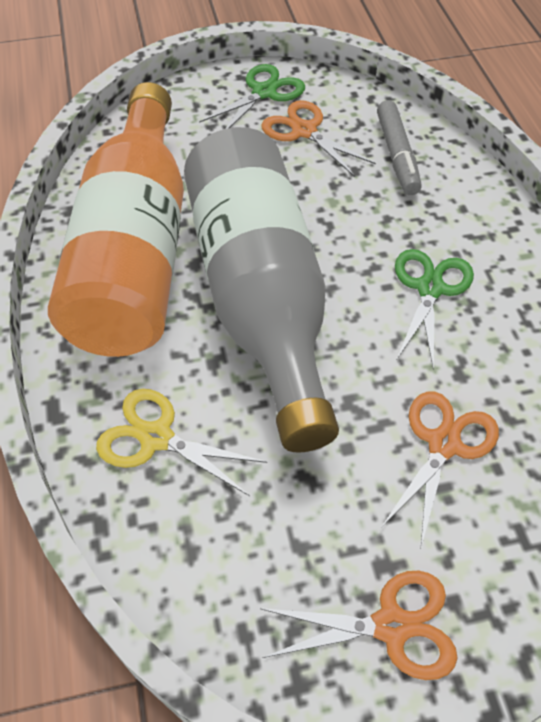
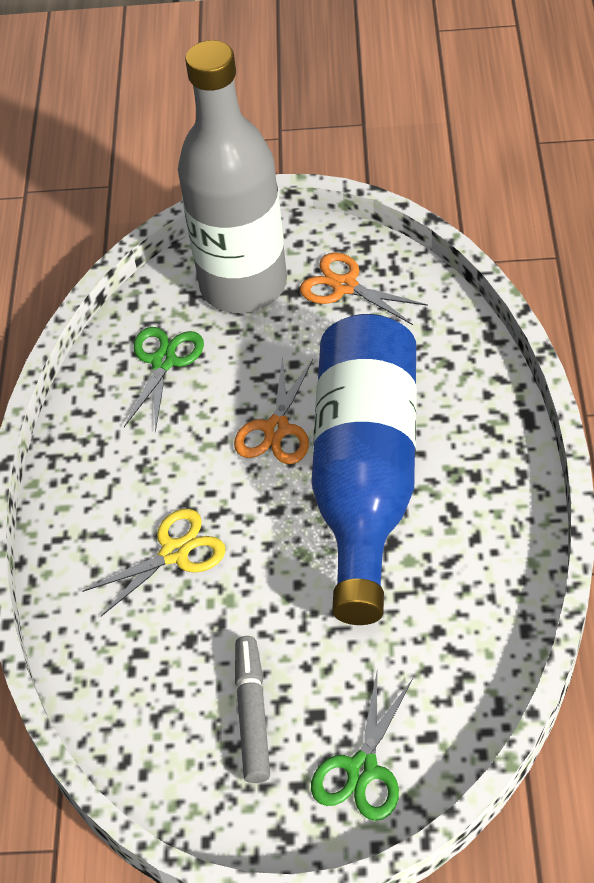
blue bottle: 0 -> 1
orange bottle: 1 -> 0
orange scissors: 3 -> 2

